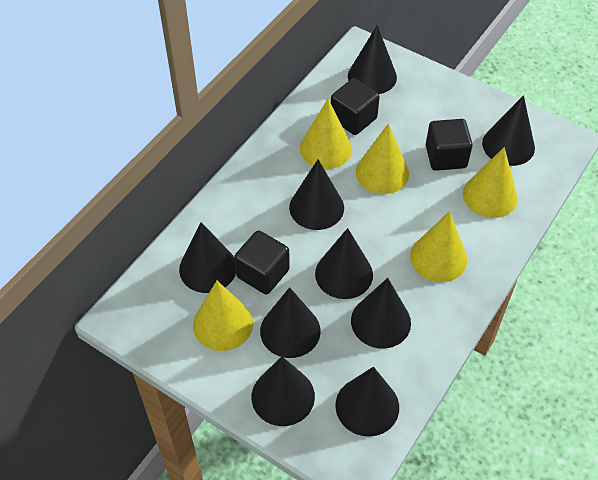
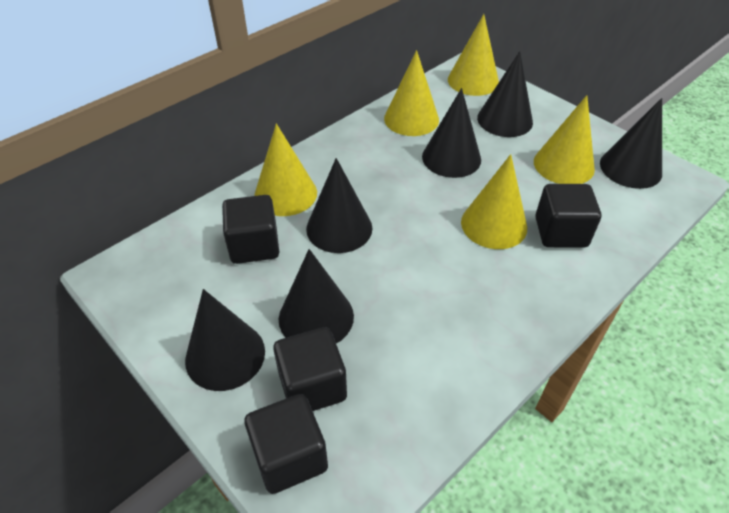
black cone: 9 -> 6
black cube: 3 -> 4

